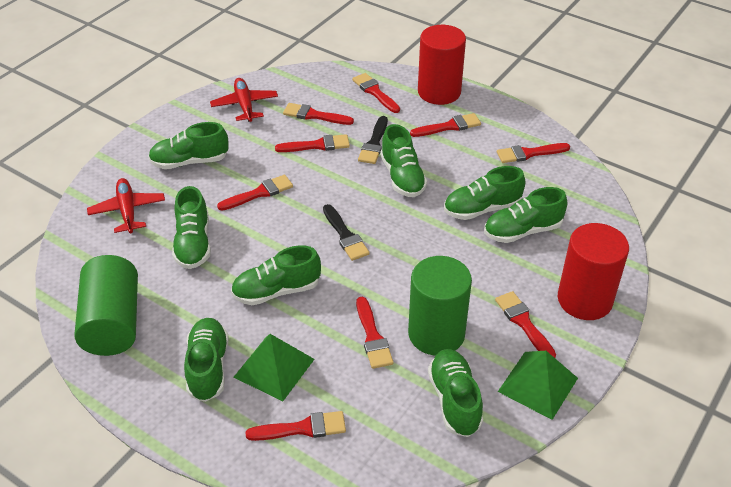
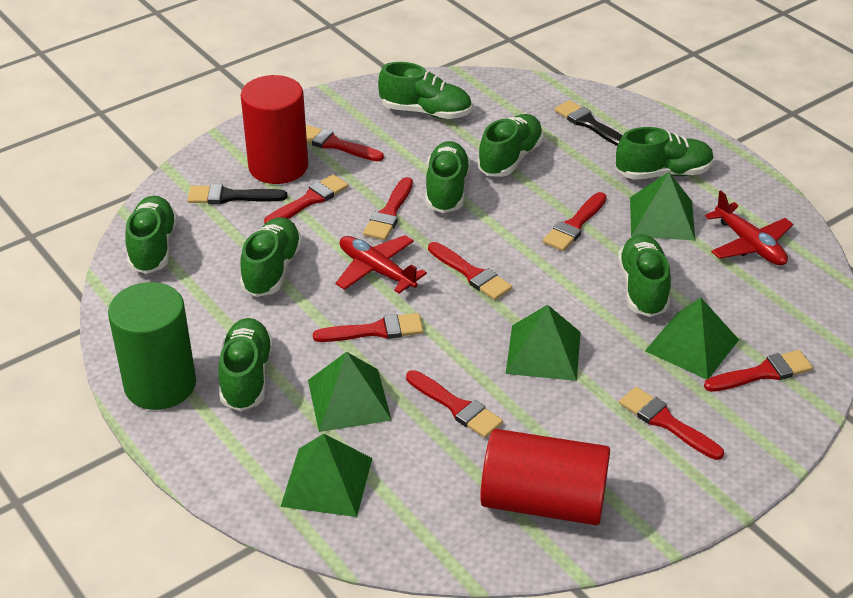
green cylinder: 2 -> 1
green pyramid: 2 -> 5

